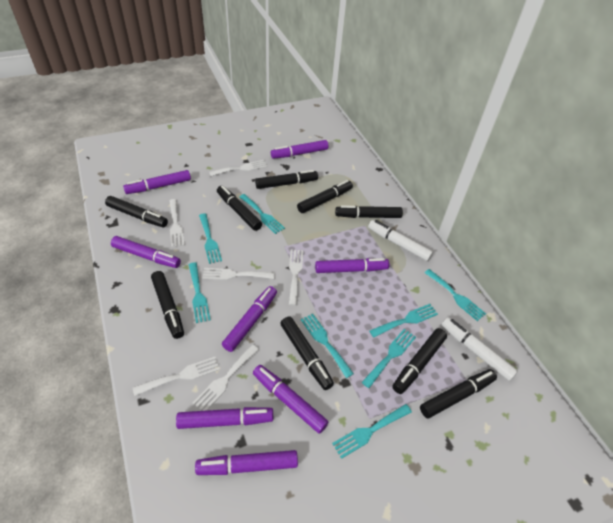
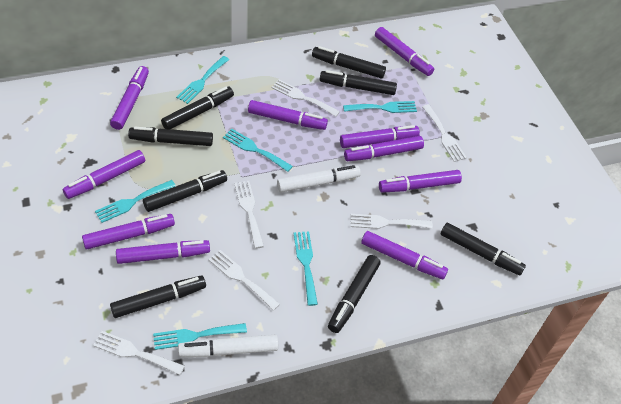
black marker: 9 -> 8
purple marker: 8 -> 10
turquoise fork: 8 -> 6

